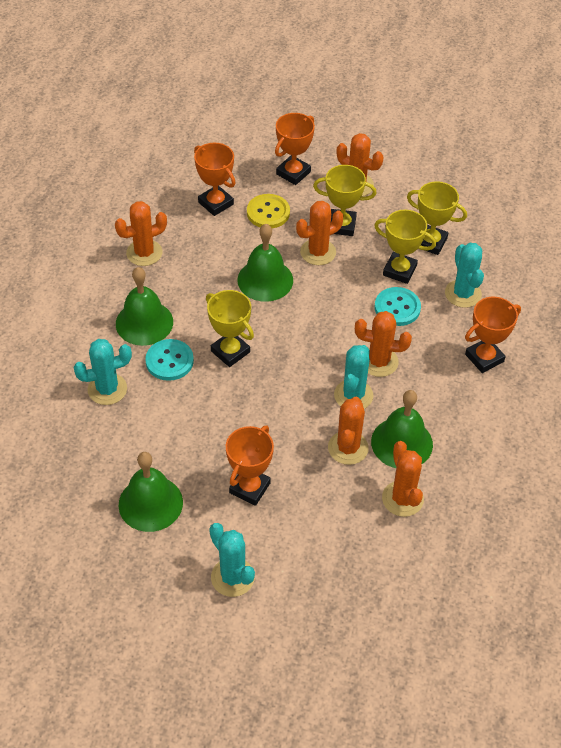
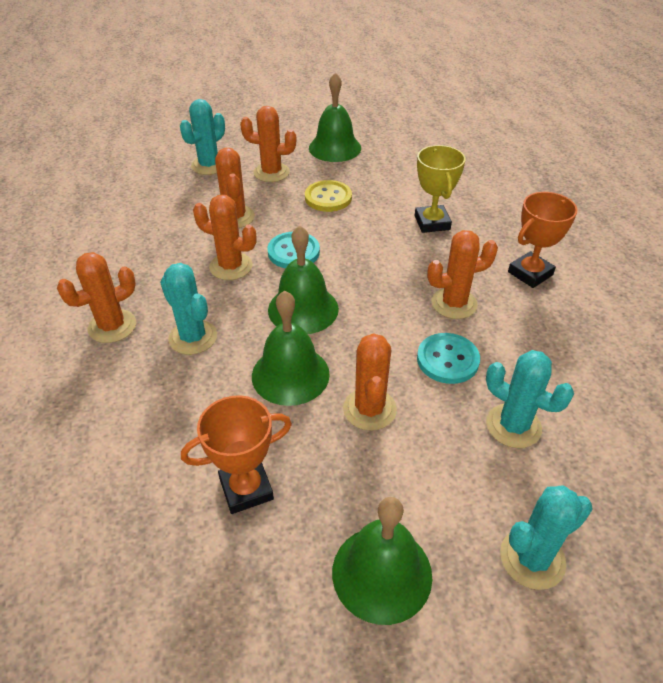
orange trophy: 4 -> 2
yellow trophy: 4 -> 1

